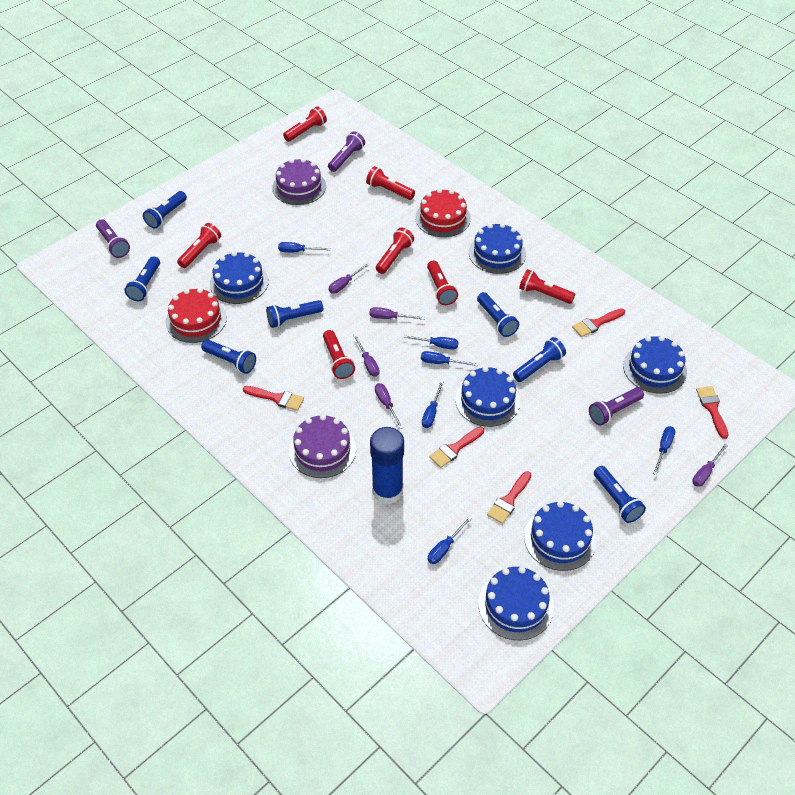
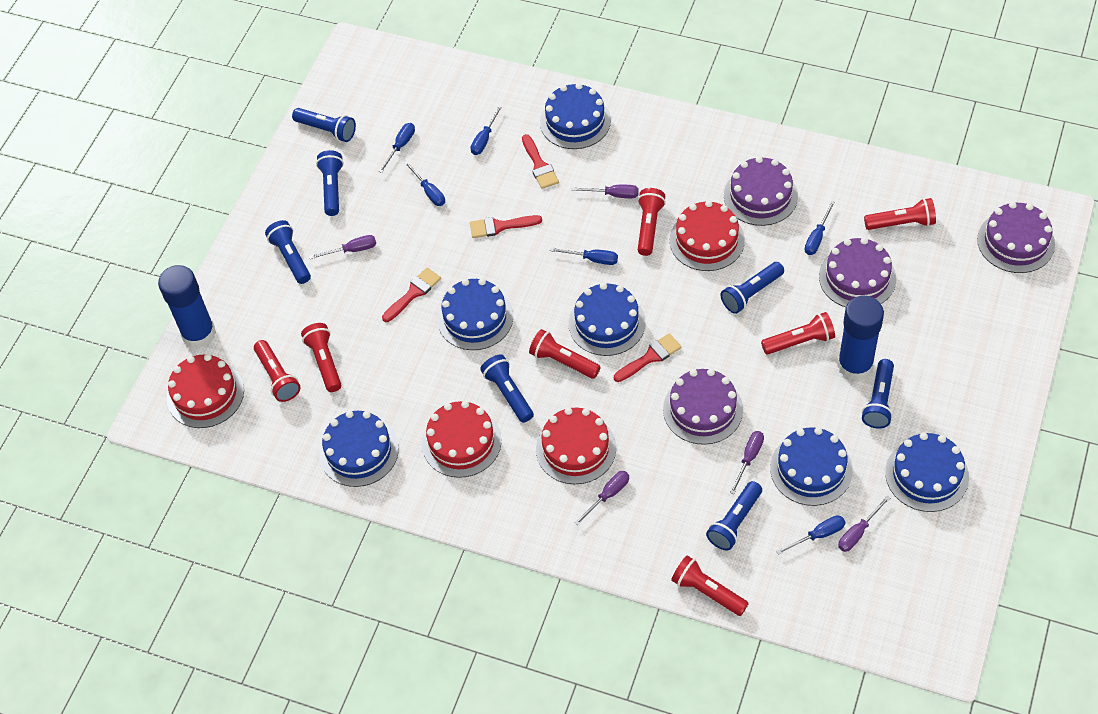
blue glue stick: 1 -> 2
purple cake: 2 -> 4
purple flashlight: 3 -> 0
red brush: 5 -> 4
red cake: 2 -> 4

